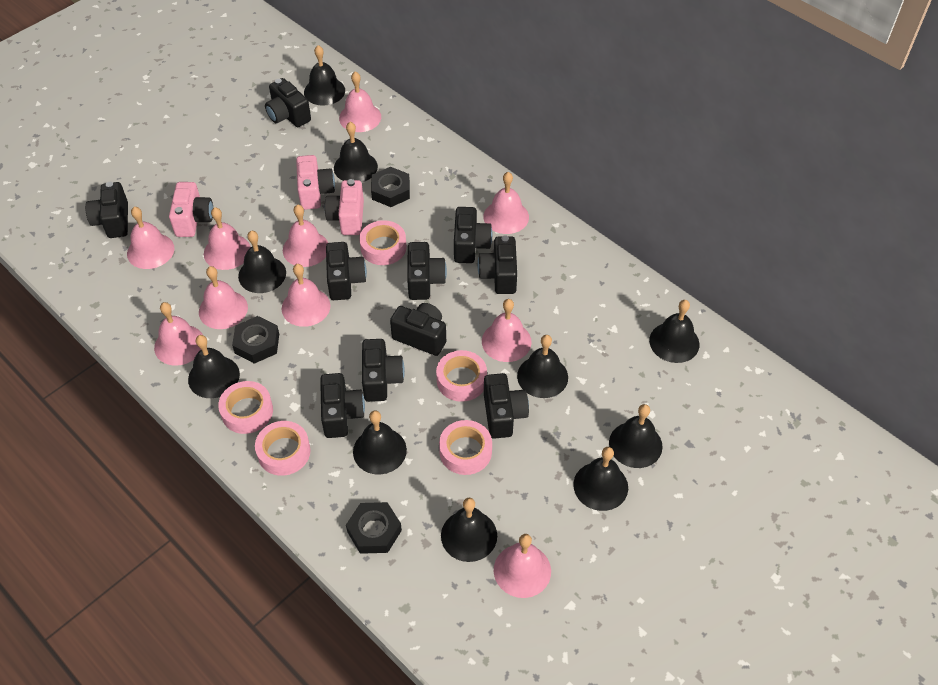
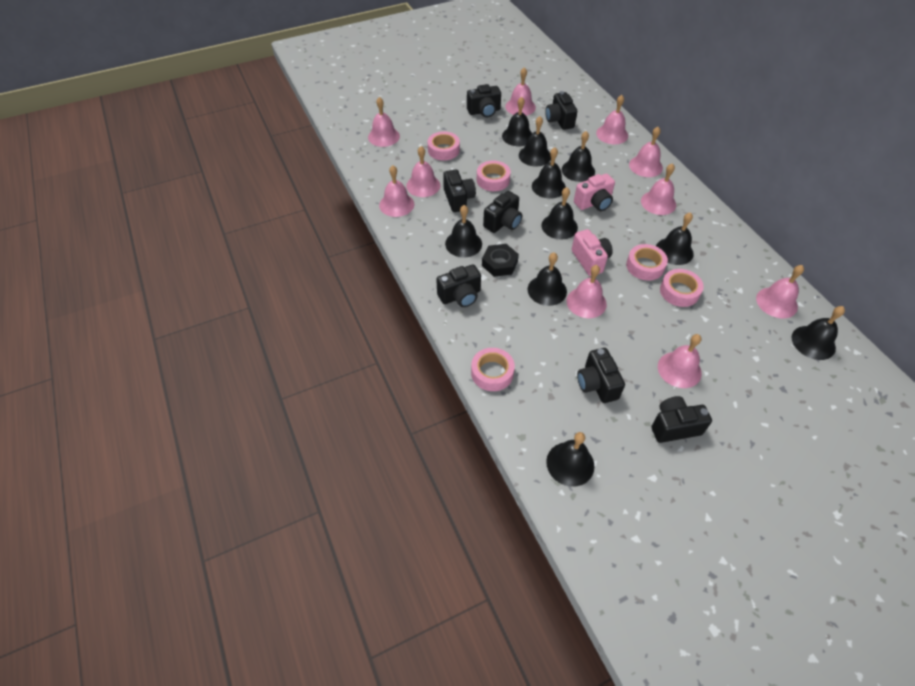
black camera: 10 -> 7
black nut: 3 -> 1
pink camera: 3 -> 2

